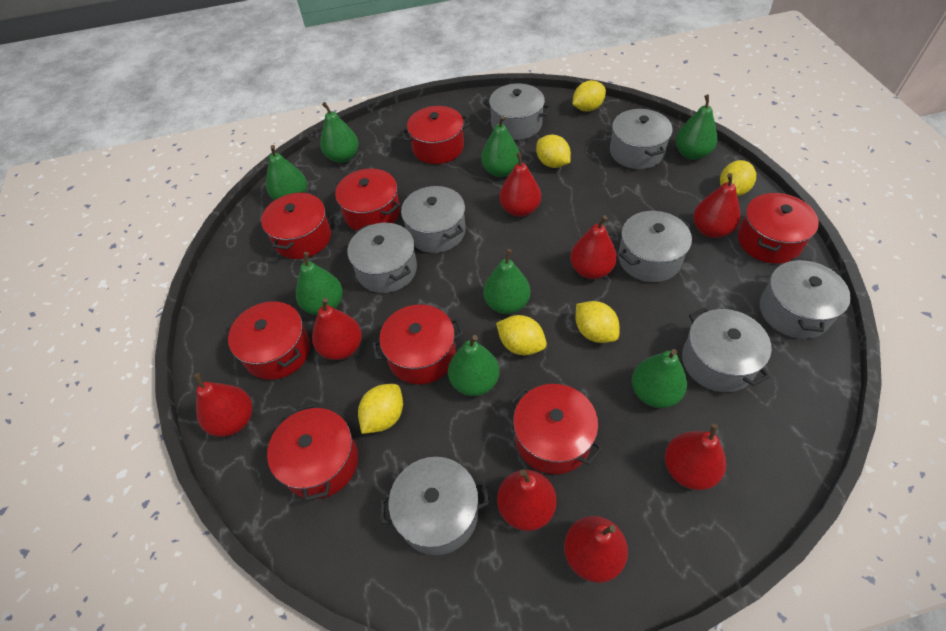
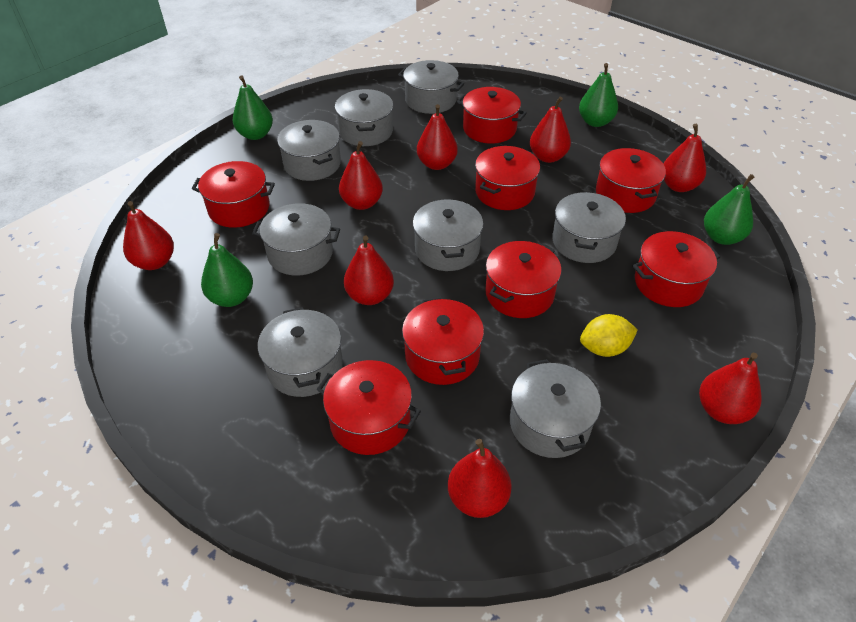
green pear: 8 -> 4
yellow lemon: 6 -> 1

